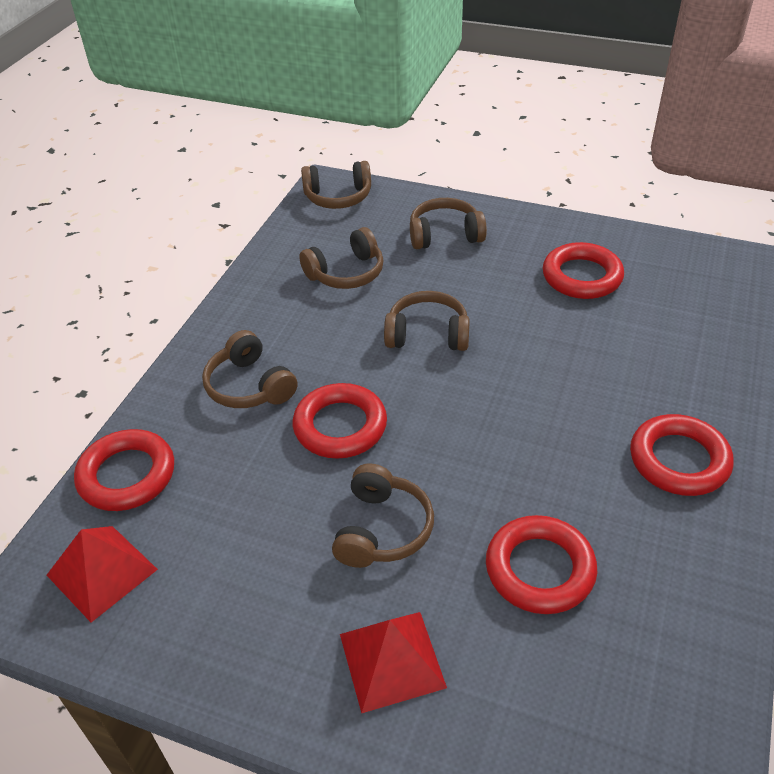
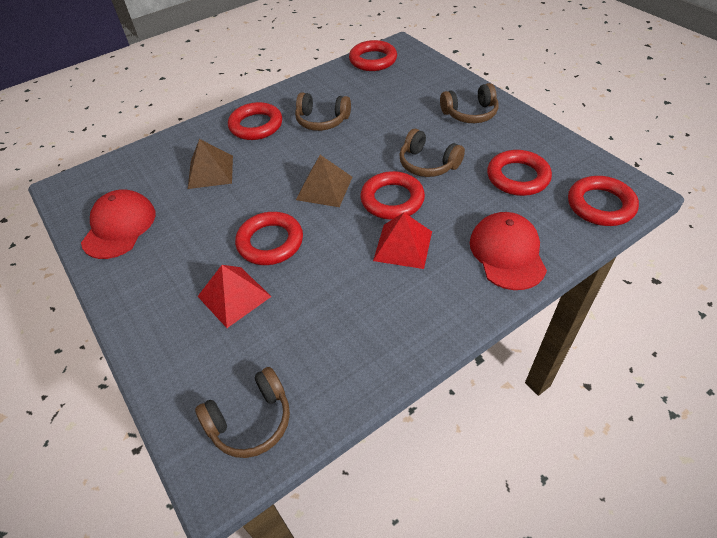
brown headphones: 6 -> 4
brown pyramid: 0 -> 2
red cap: 0 -> 2
red ring: 5 -> 6

